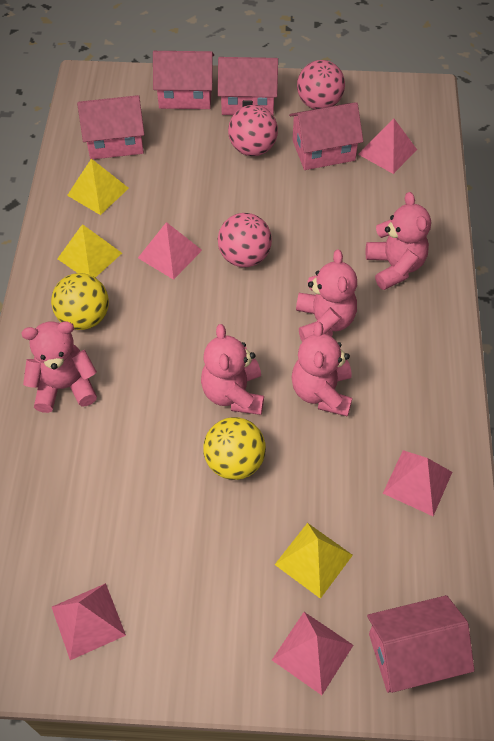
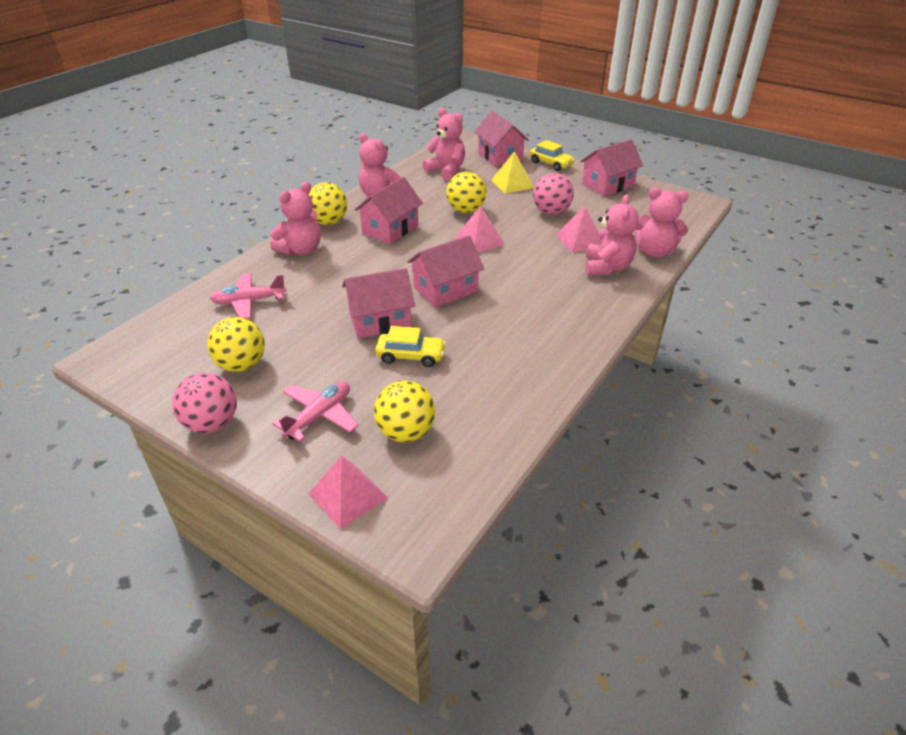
pink ball: 3 -> 2
pink plane: 0 -> 2
pink pyramid: 5 -> 3
yellow ball: 2 -> 4
yellow car: 0 -> 2
yellow pyramid: 3 -> 1

